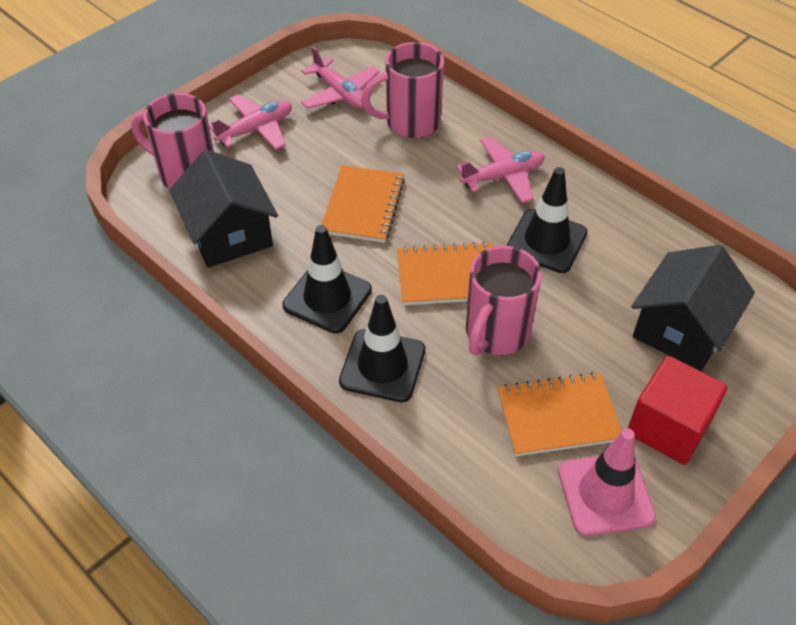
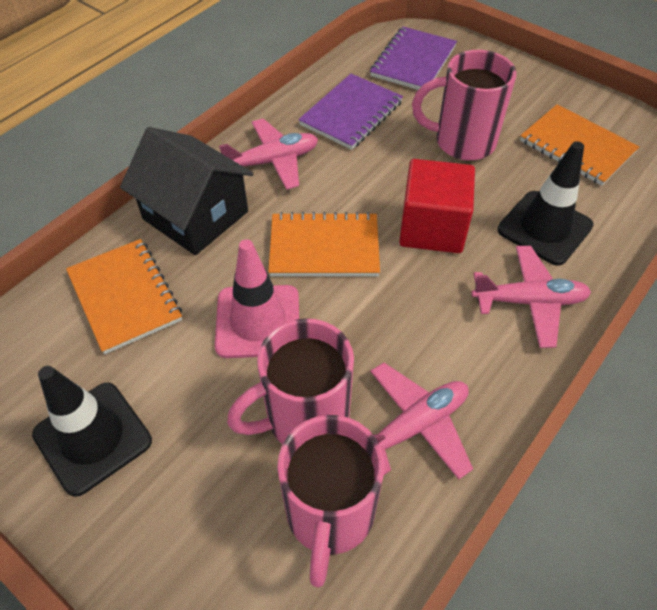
black house: 2 -> 1
black traffic cone: 3 -> 2
purple notebook: 0 -> 2

